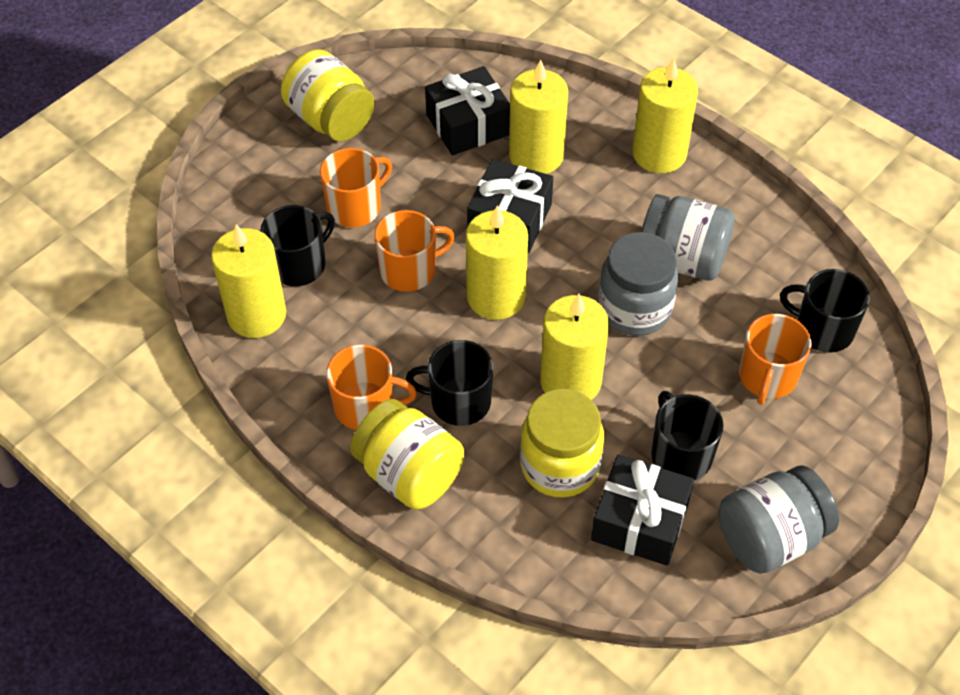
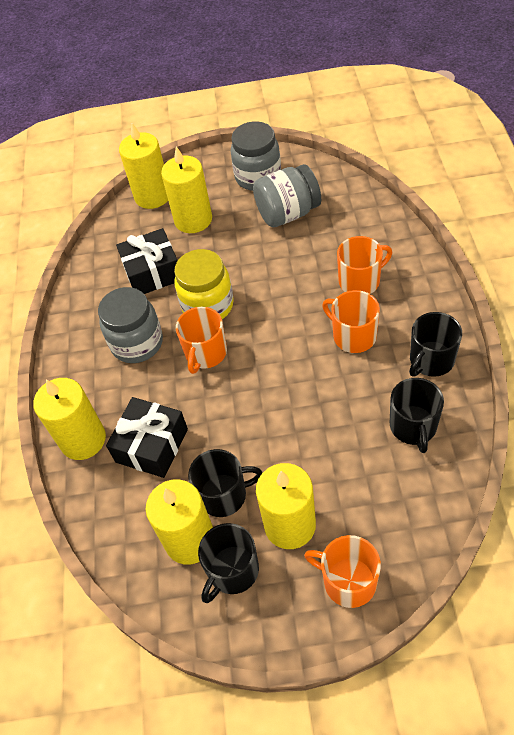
black gift: 3 -> 2
yellow jar: 3 -> 1

